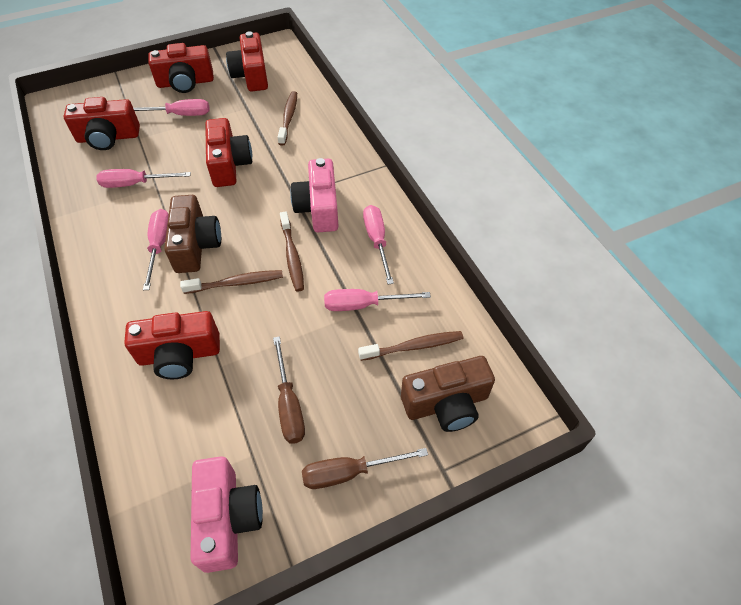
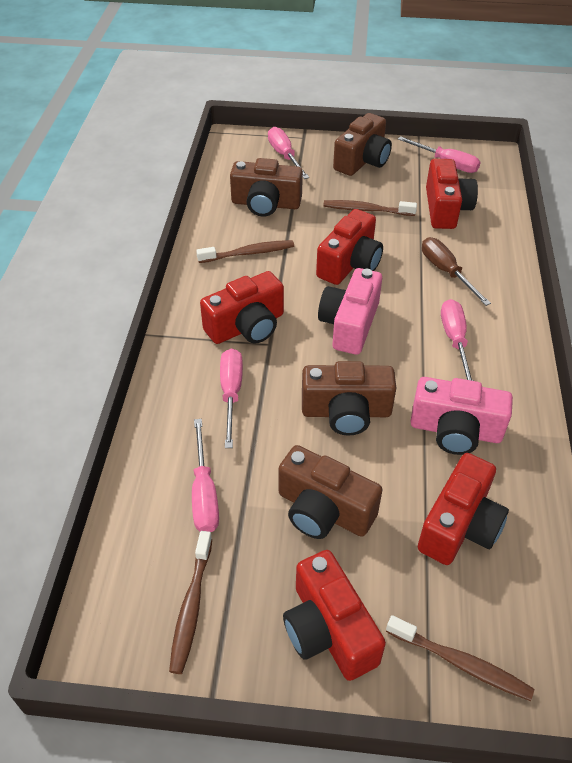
brown camera: 2 -> 4
brown screwdriver: 2 -> 1

